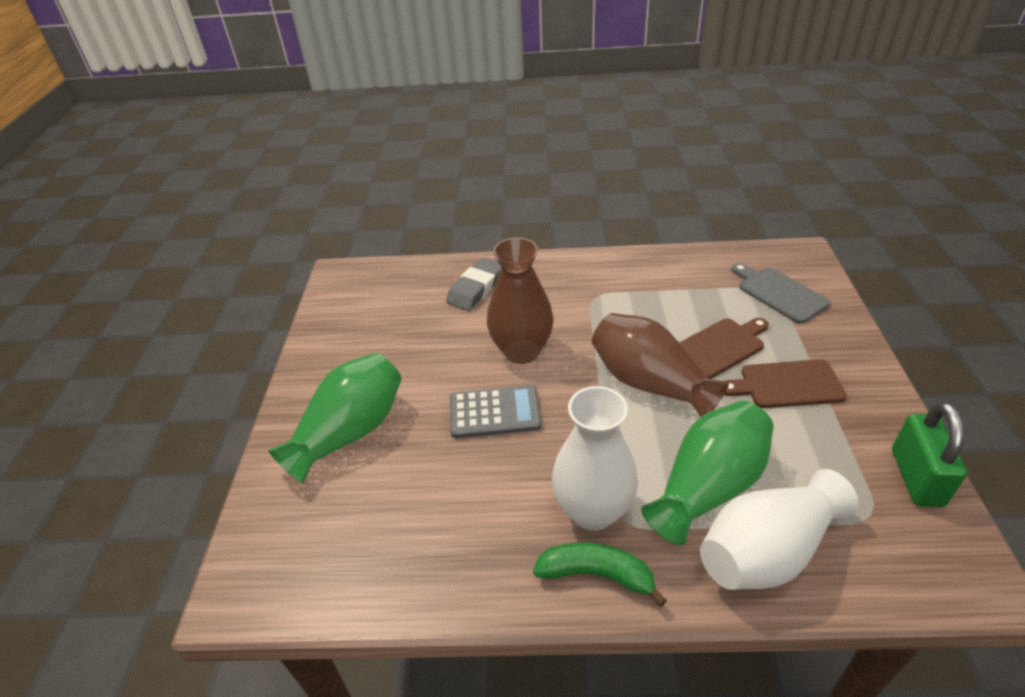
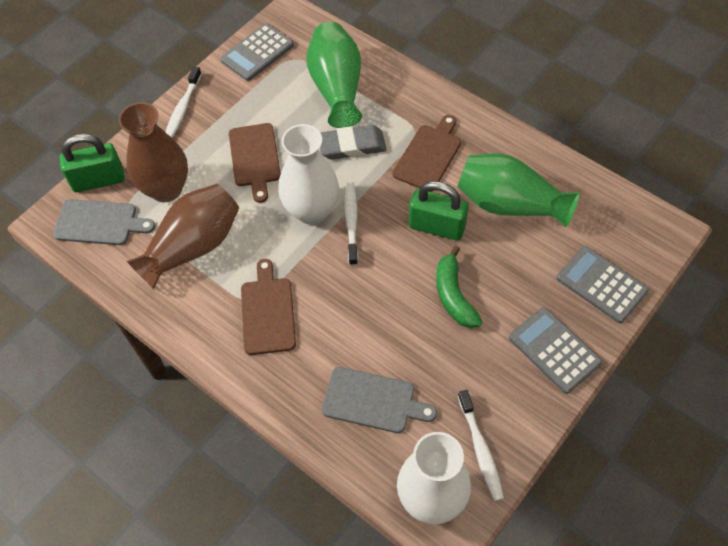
brown cutting board: 2 -> 3
green padlock: 1 -> 2
grey calculator: 1 -> 3
grey cutting board: 1 -> 2
white toothbrush: 0 -> 3

